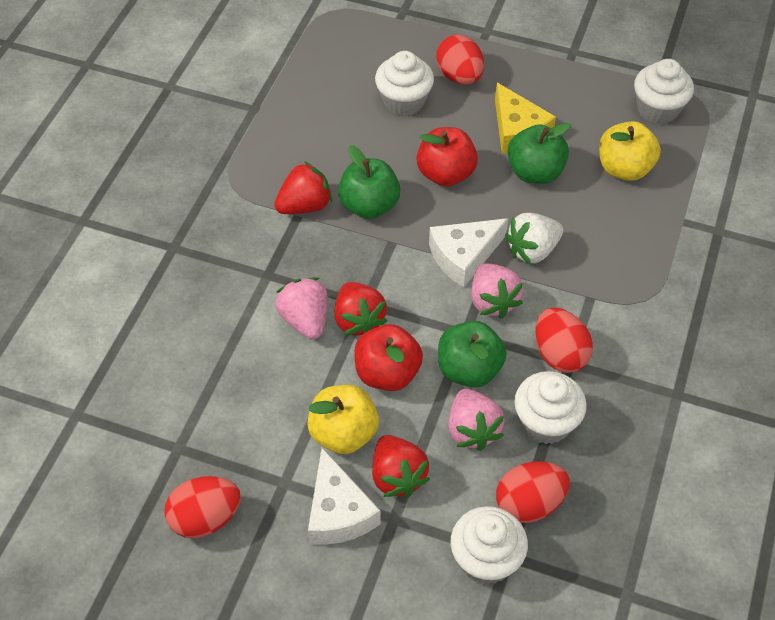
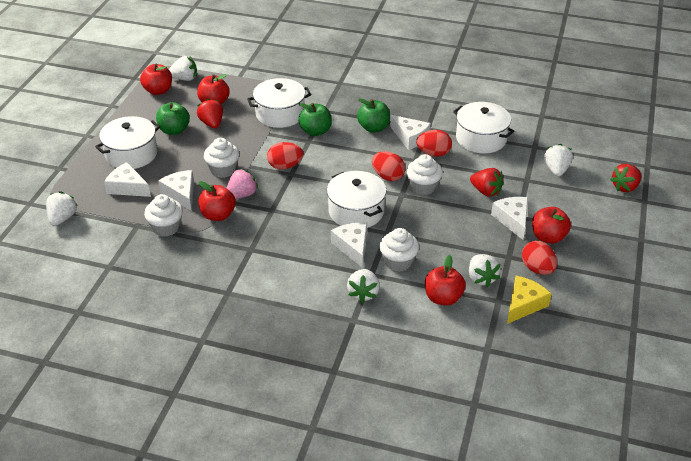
pink strawberry: 3 -> 1
red apple: 2 -> 5
white cheese: 2 -> 5
white pot: 0 -> 4
white strawberry: 1 -> 5
yellow apple: 2 -> 0

